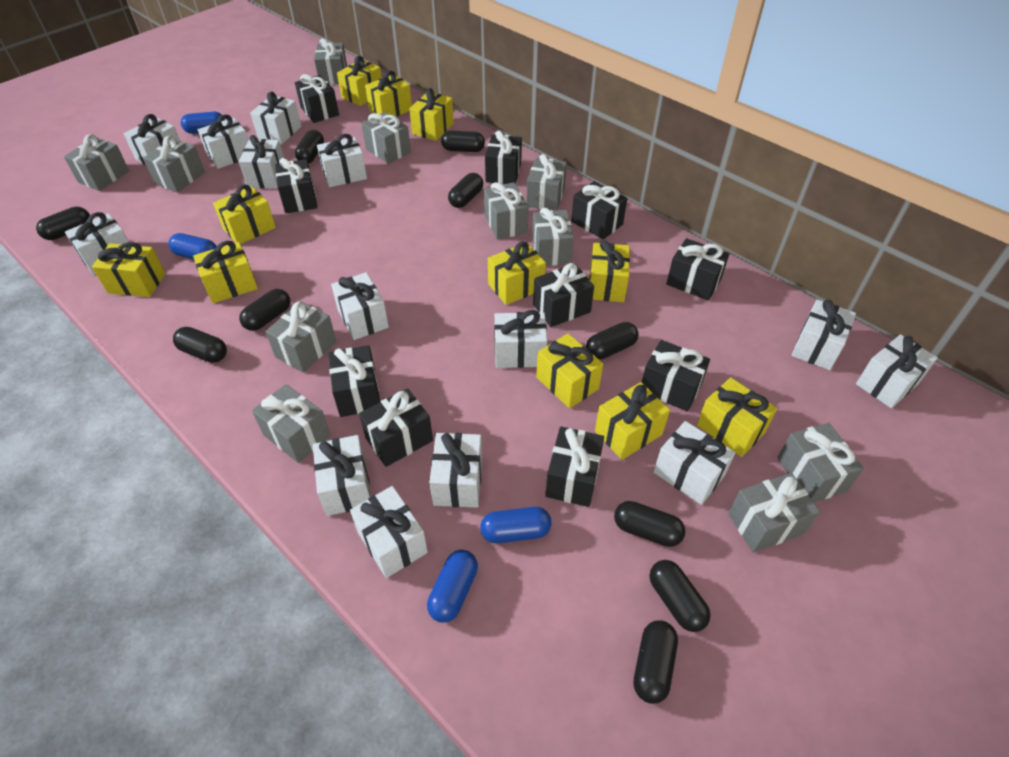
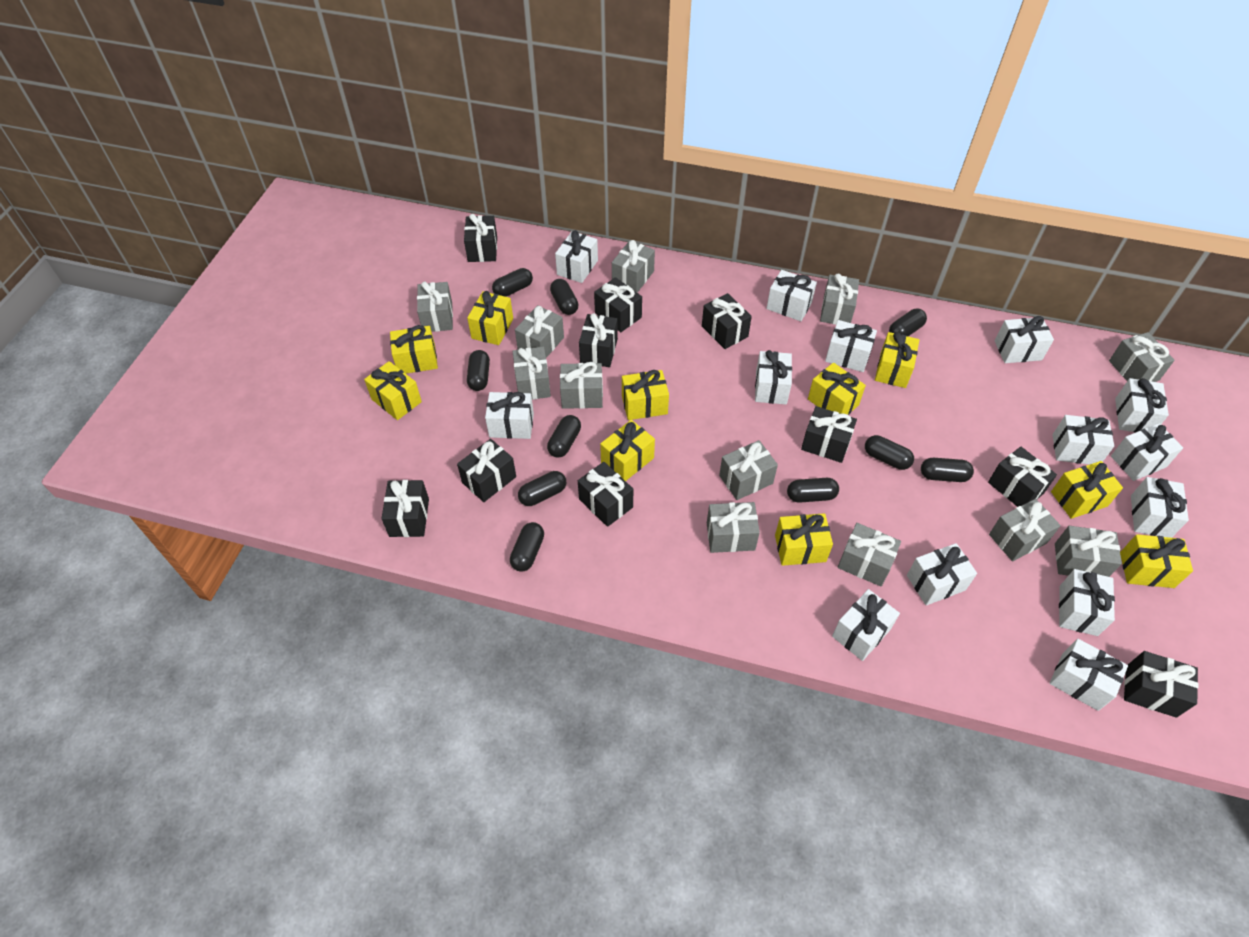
blue capsule: 4 -> 0
grey gift: 11 -> 12
yellow gift: 11 -> 10

